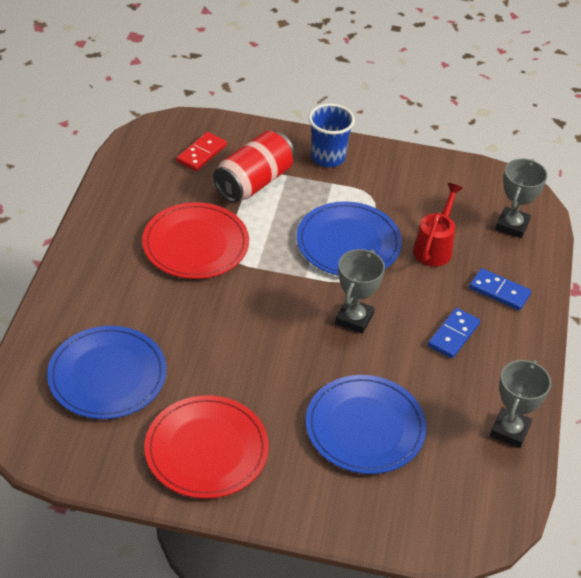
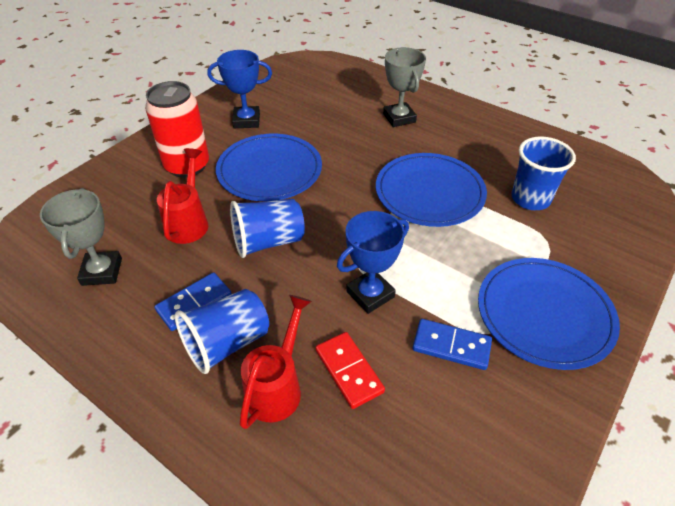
blue cup: 1 -> 3
blue trophy: 0 -> 2
grey trophy: 3 -> 2
red plate: 2 -> 0
red watering can: 1 -> 2

